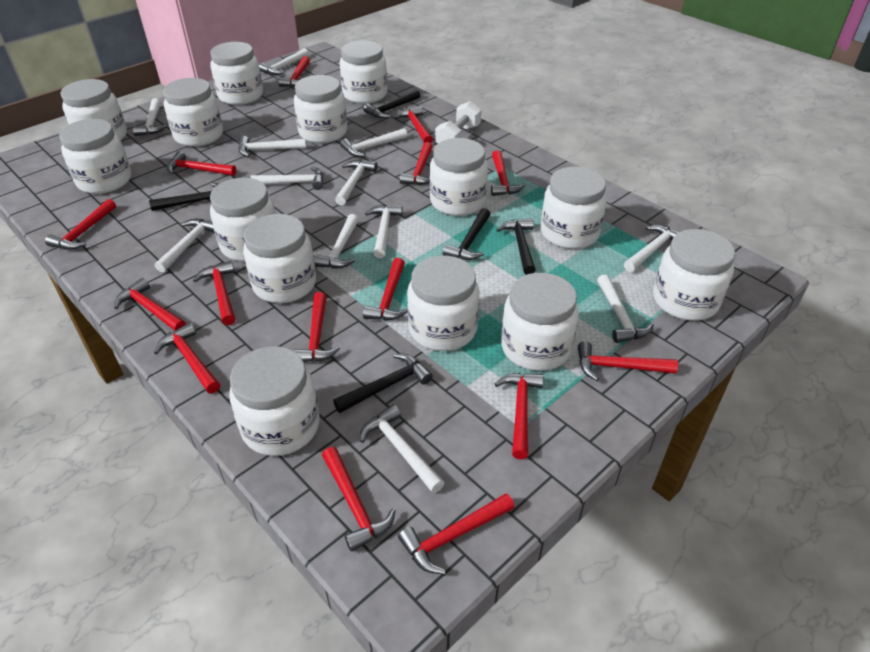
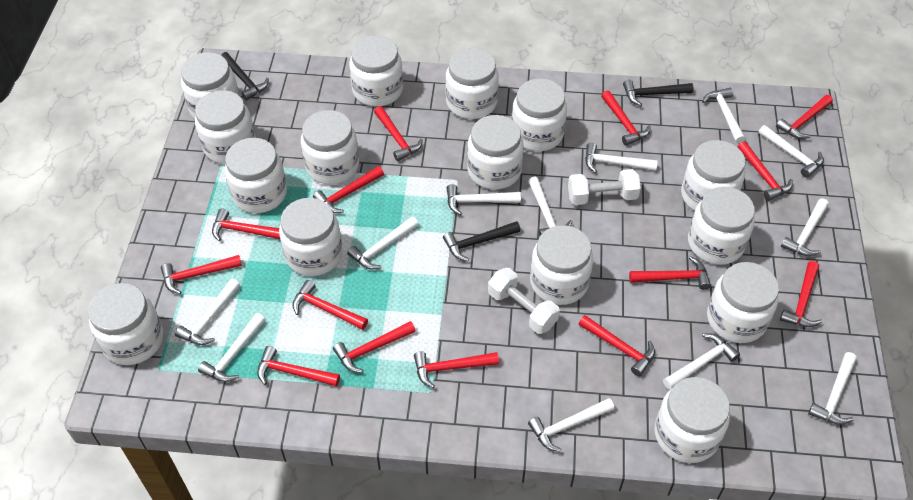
black hammer: 5 -> 3
red hammer: 15 -> 14
white dumbbell: 1 -> 2
white jar: 14 -> 15

